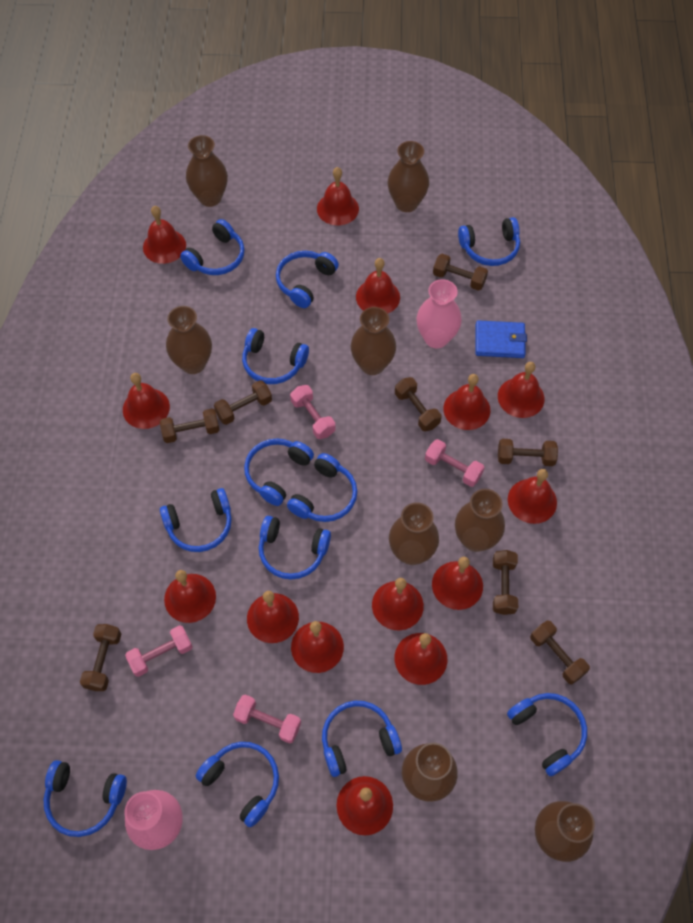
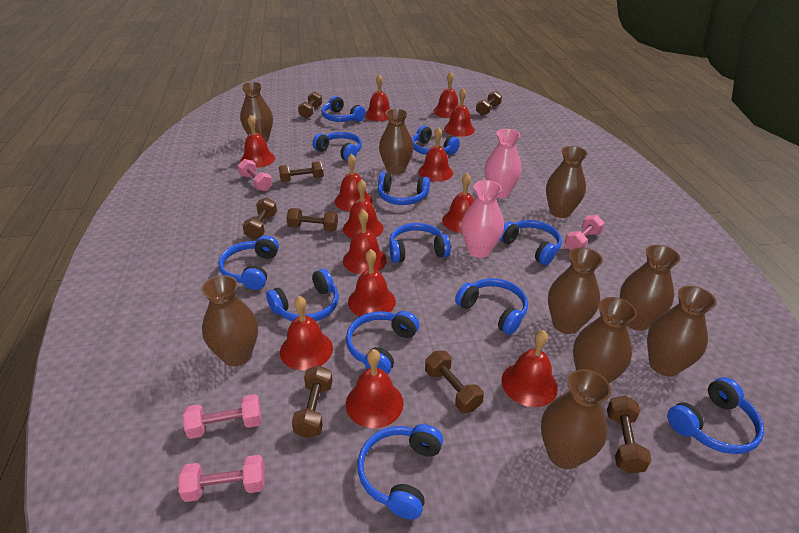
blue wallet: 1 -> 0
brown vase: 8 -> 9
red bell: 14 -> 13

